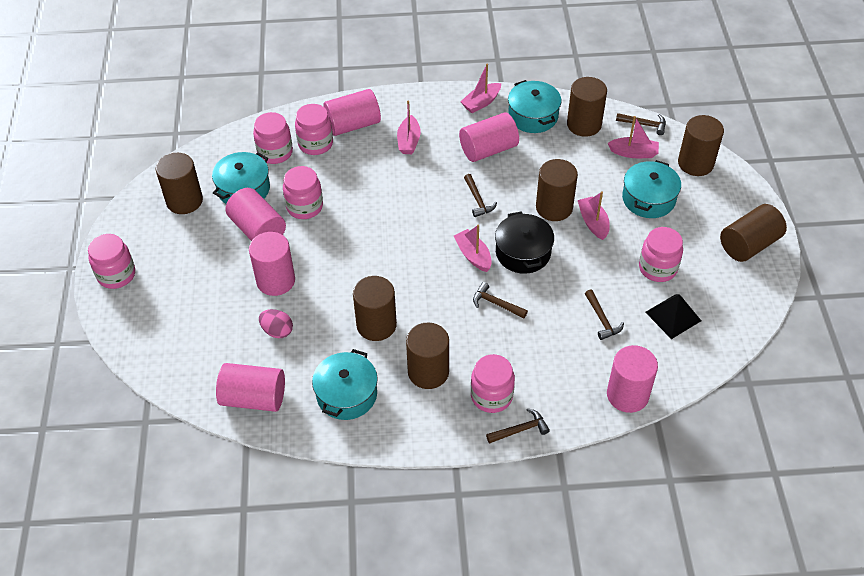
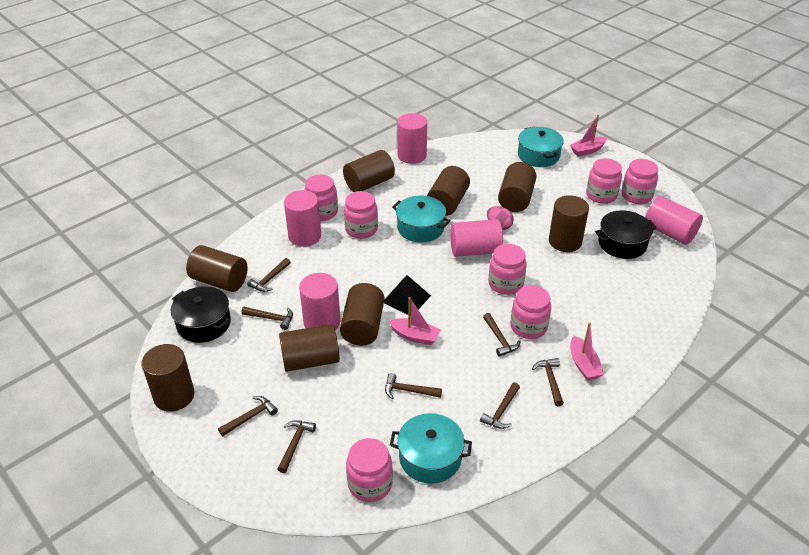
black pot: 1 -> 2
brown cylinder: 7 -> 8
brown hammer: 5 -> 8
pink boat: 5 -> 3
pink cylinder: 6 -> 5
pink jar: 6 -> 7
turquoise pot: 4 -> 3

